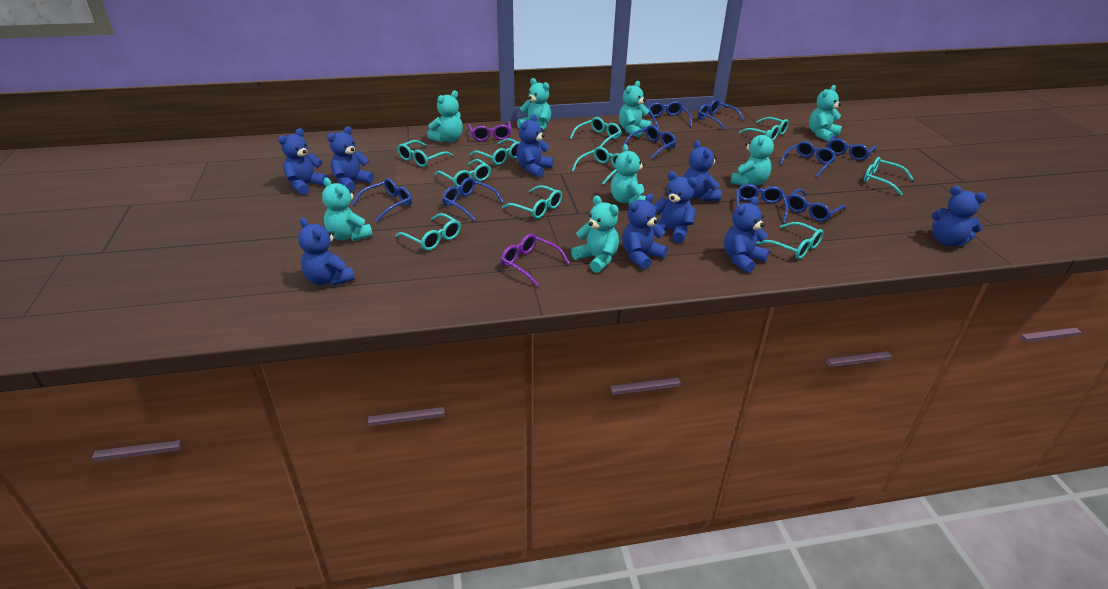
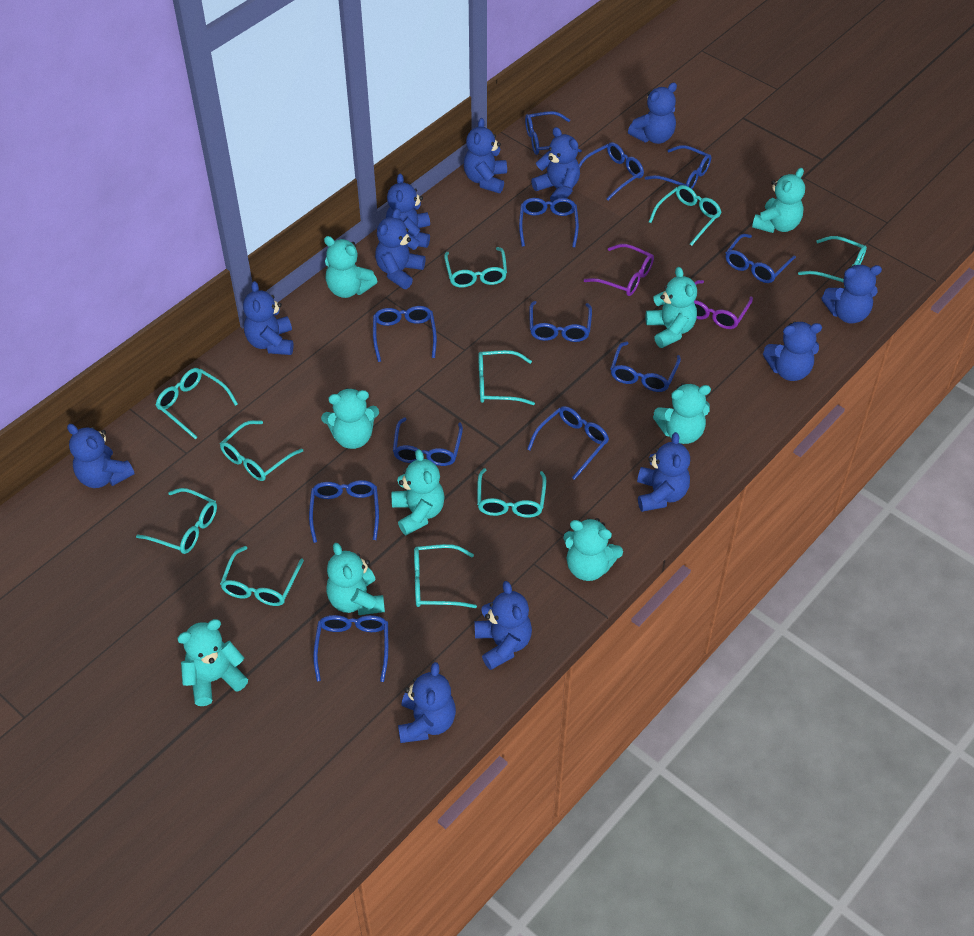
blue glasses: 9 -> 12
blue teddy bear: 9 -> 12
turquoise teddy bear: 8 -> 9

